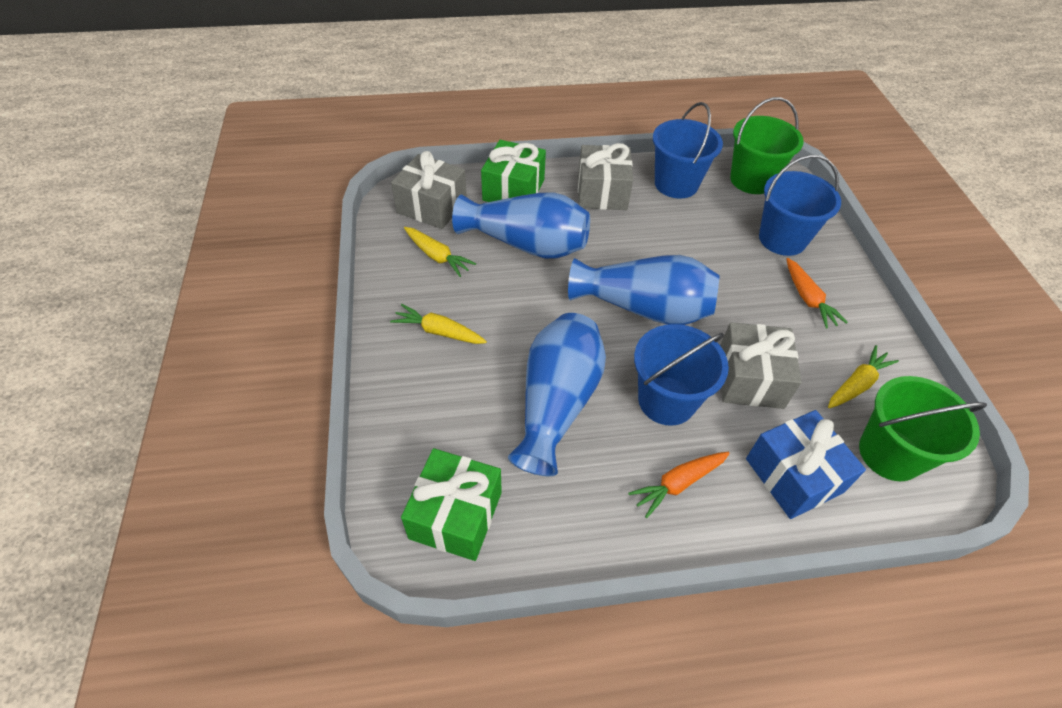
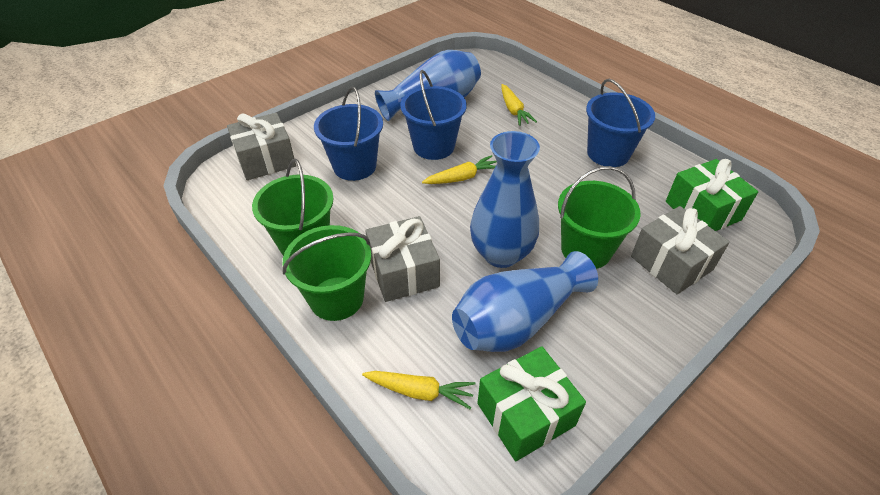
blue gift: 1 -> 0
green bucket: 2 -> 3
orange carrot: 2 -> 0

